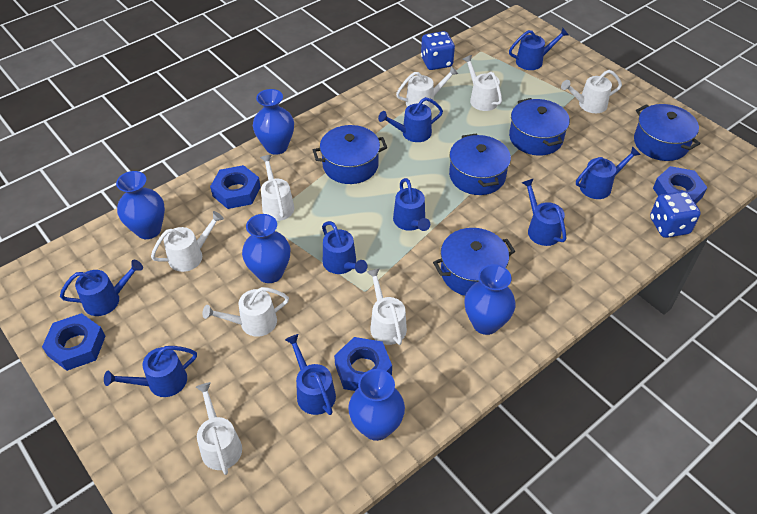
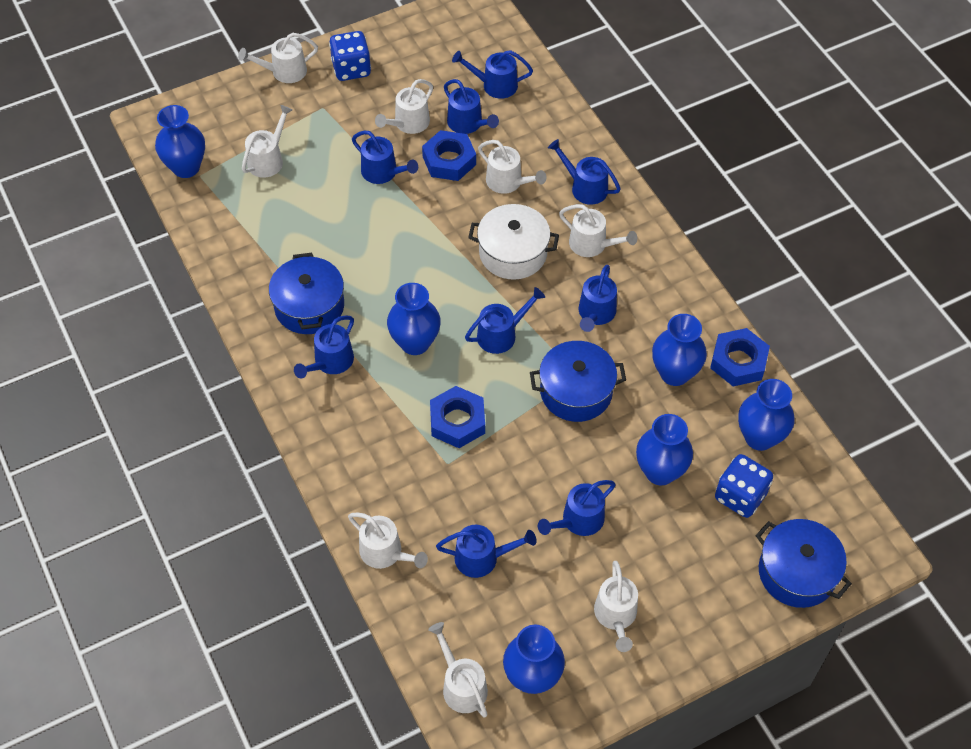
blue nut: 4 -> 3
blue pot: 5 -> 3
blue vase: 5 -> 6
white pot: 0 -> 1

